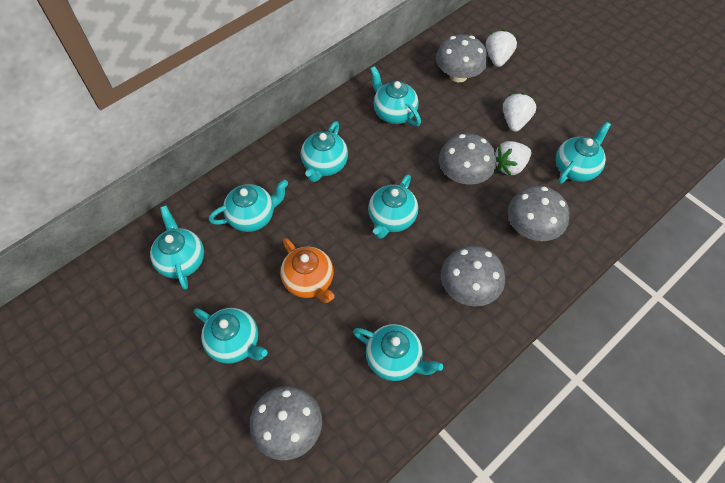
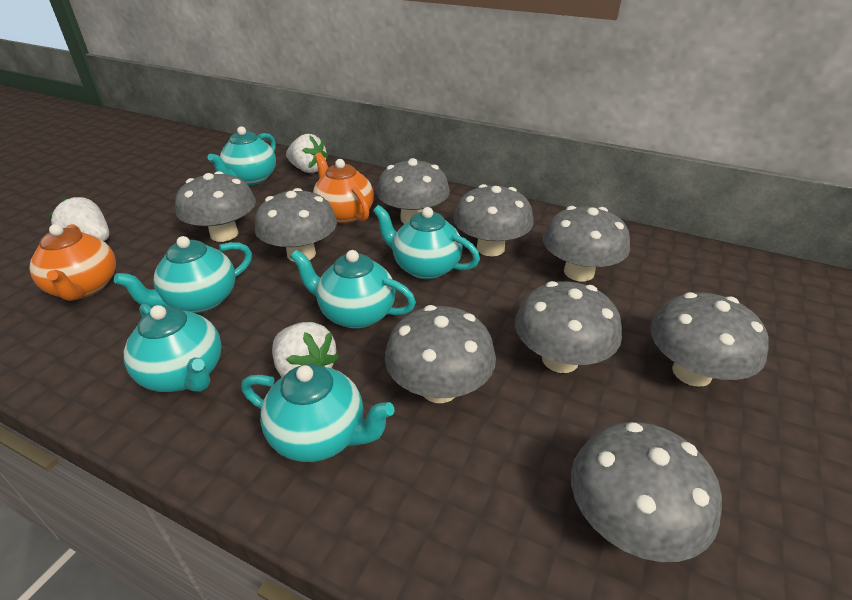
grey mushroom: 5 -> 9
orange teapot: 1 -> 2
turquoise teapot: 8 -> 6

